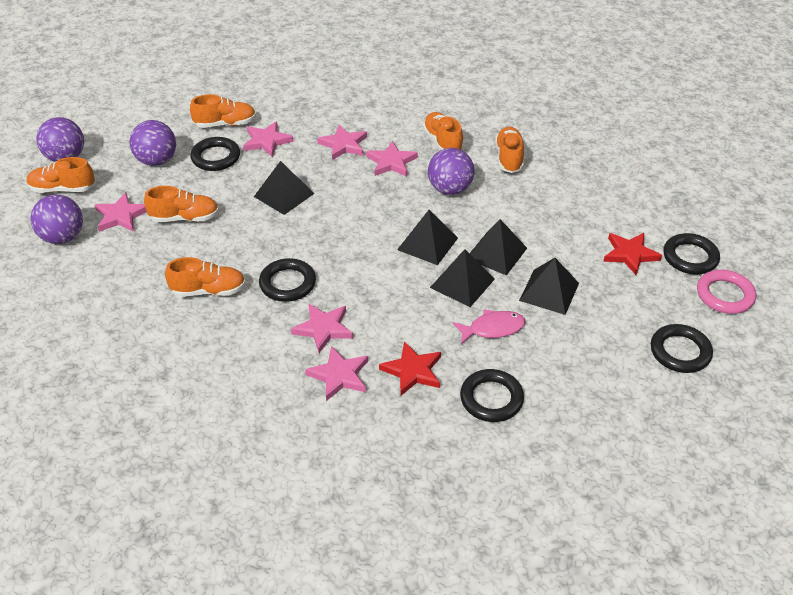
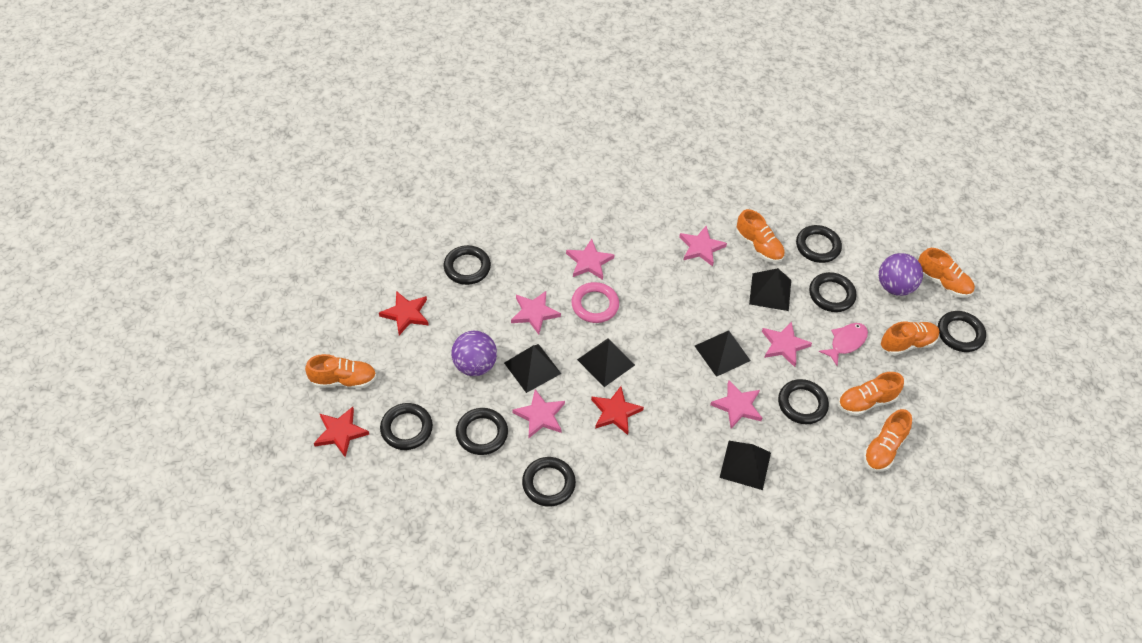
black ring: 5 -> 8
purple ball: 4 -> 2
red star: 2 -> 3

